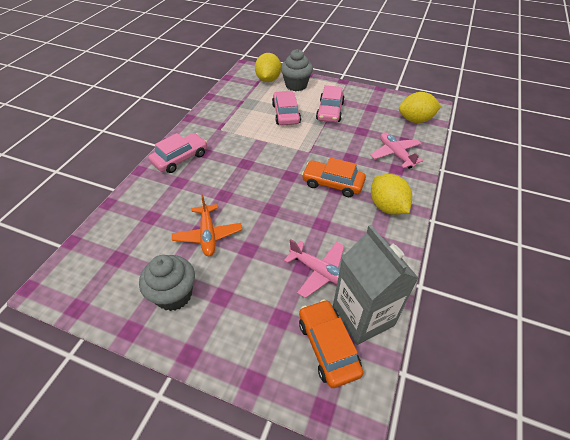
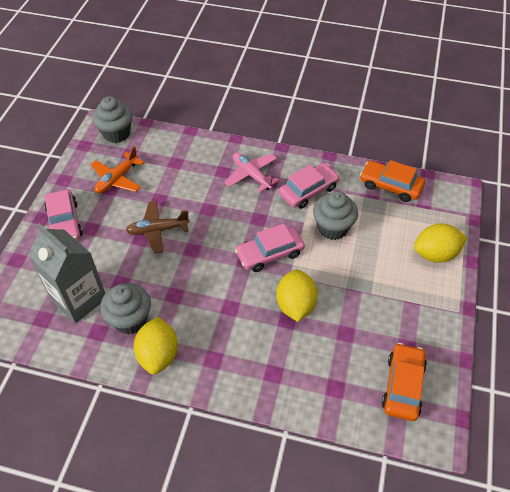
brown plane: 0 -> 1
grey cupcake: 2 -> 3
pink plane: 2 -> 1

